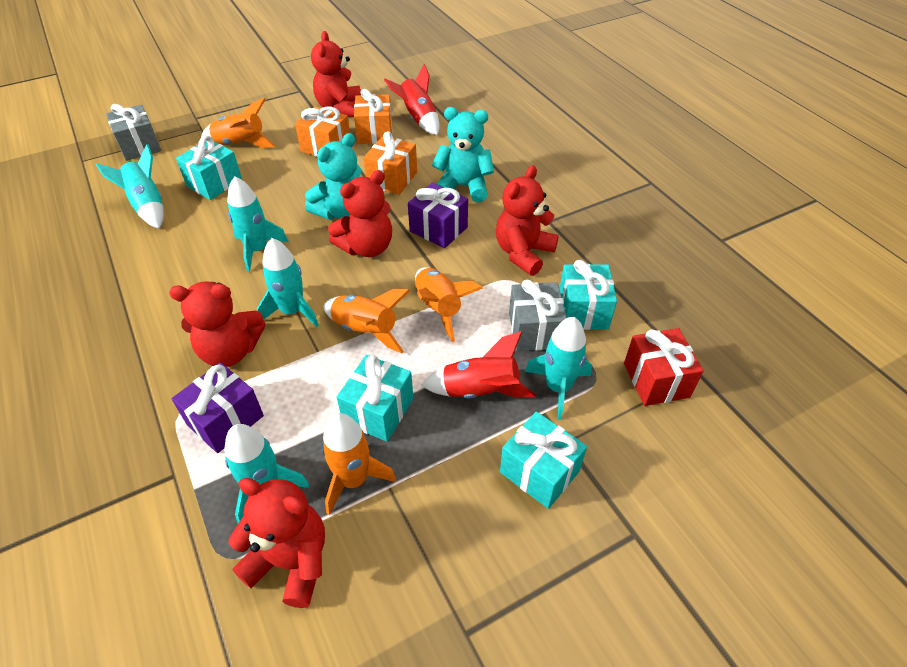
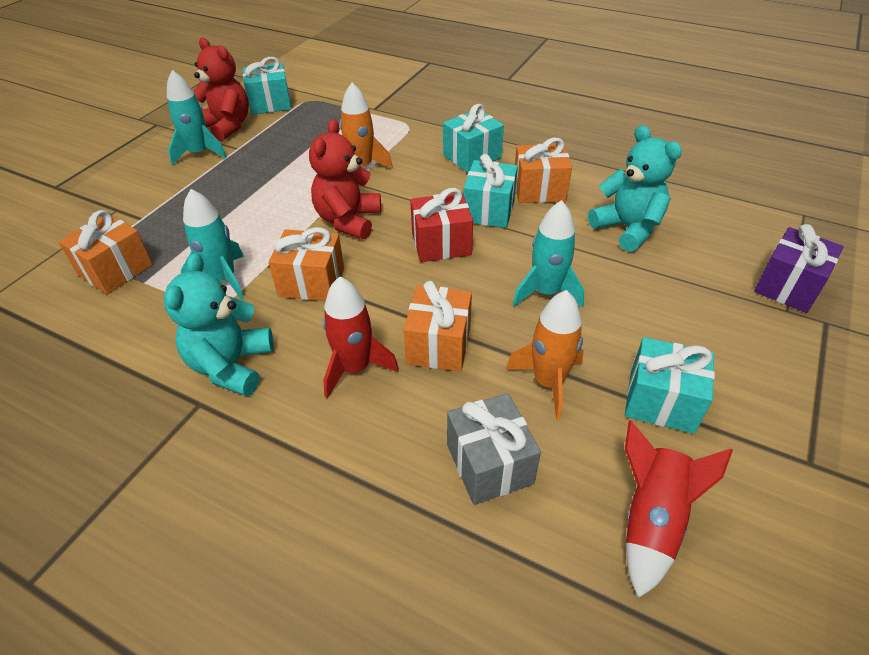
grey gift: 2 -> 1
orange gift: 3 -> 4
orange rocket: 4 -> 2
purple gift: 2 -> 1
red teddy bear: 5 -> 2
turquoise rocket: 5 -> 3

